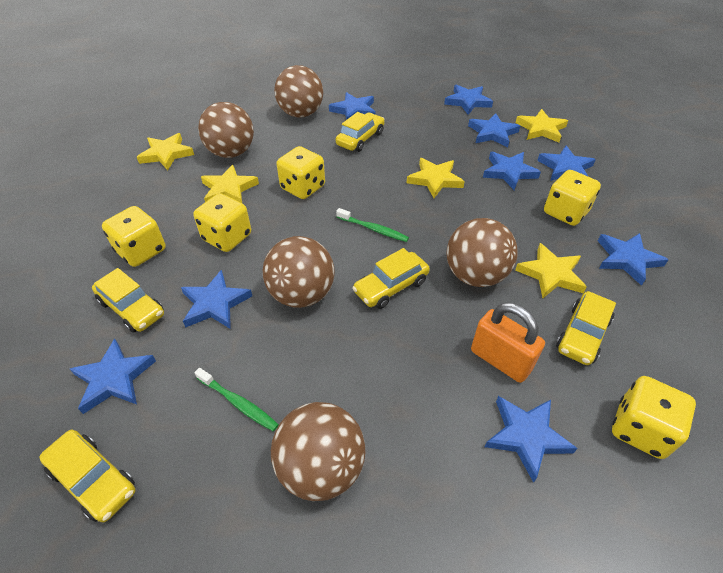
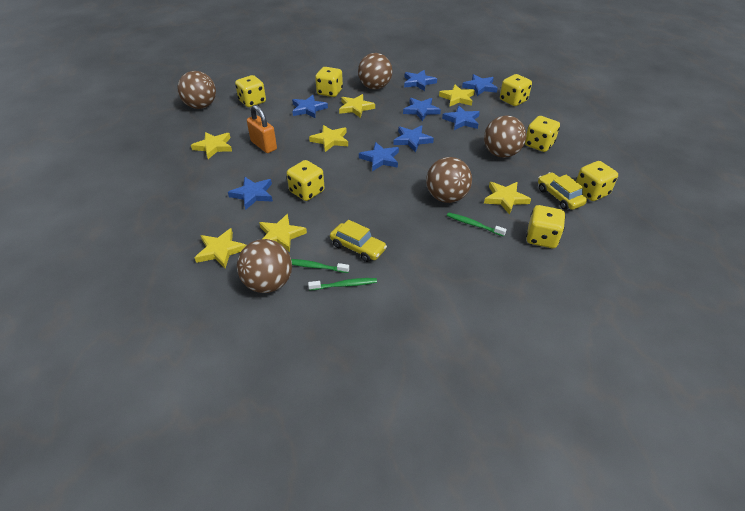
blue star: 9 -> 8
green toothbrush: 2 -> 3
yellow car: 5 -> 2
yellow dice: 5 -> 7
yellow star: 5 -> 7

